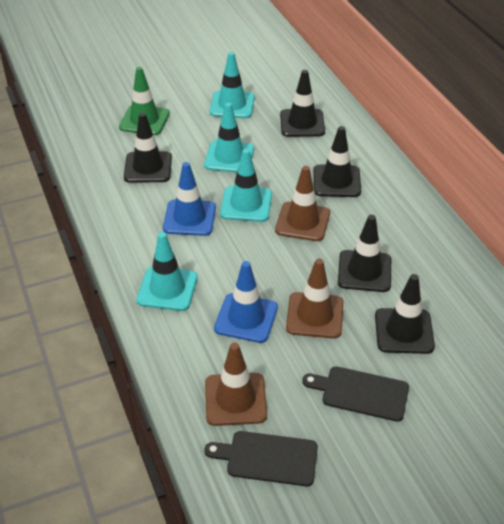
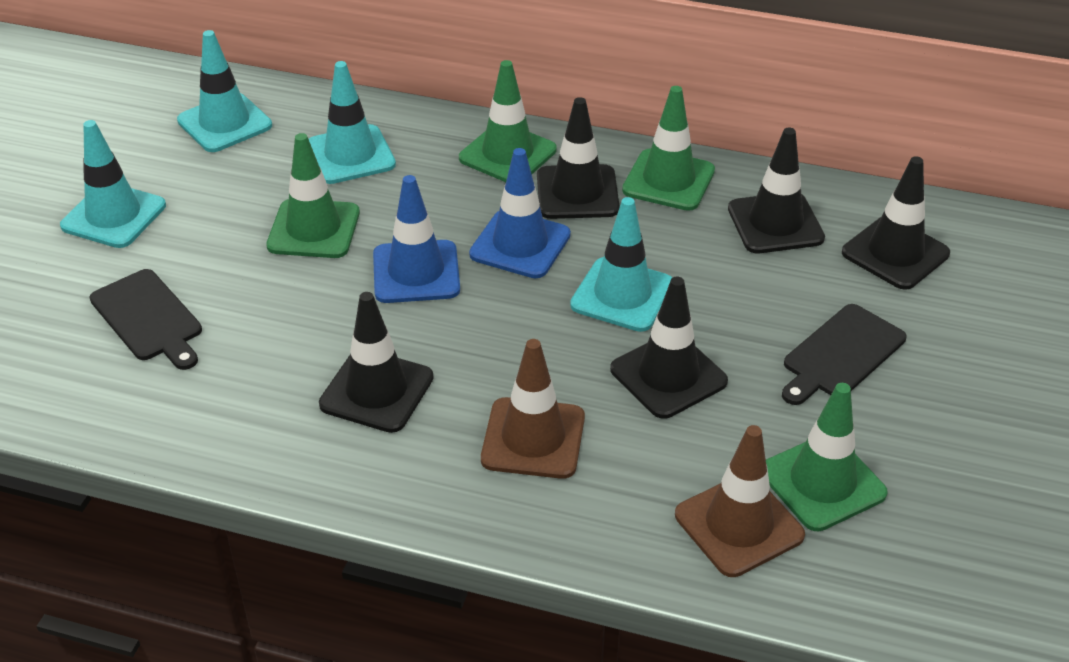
brown traffic cone: 3 -> 2
green traffic cone: 1 -> 4

